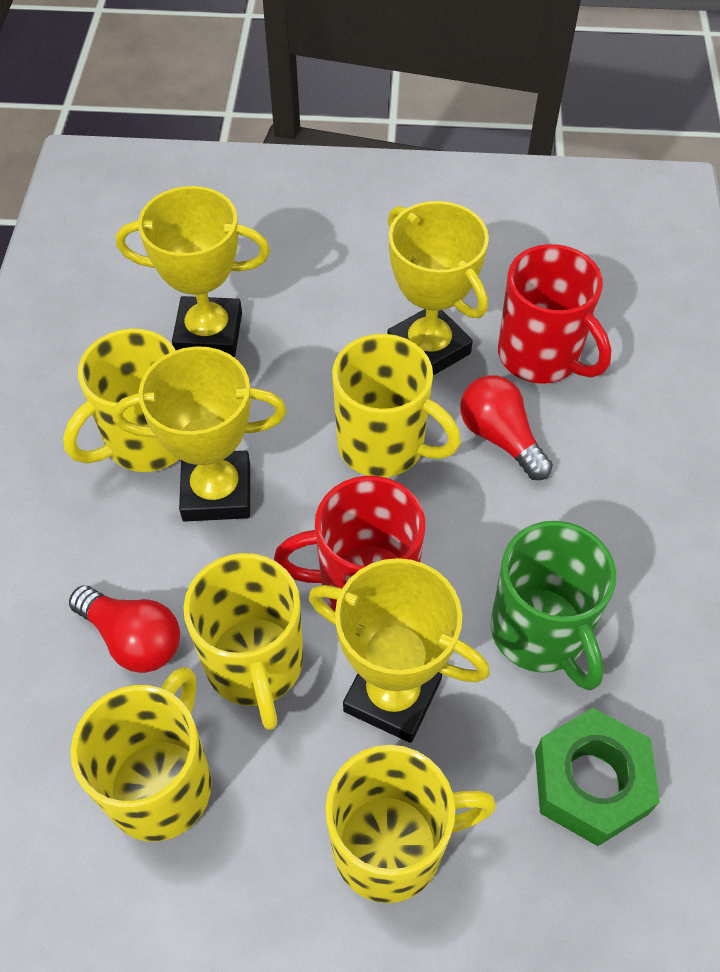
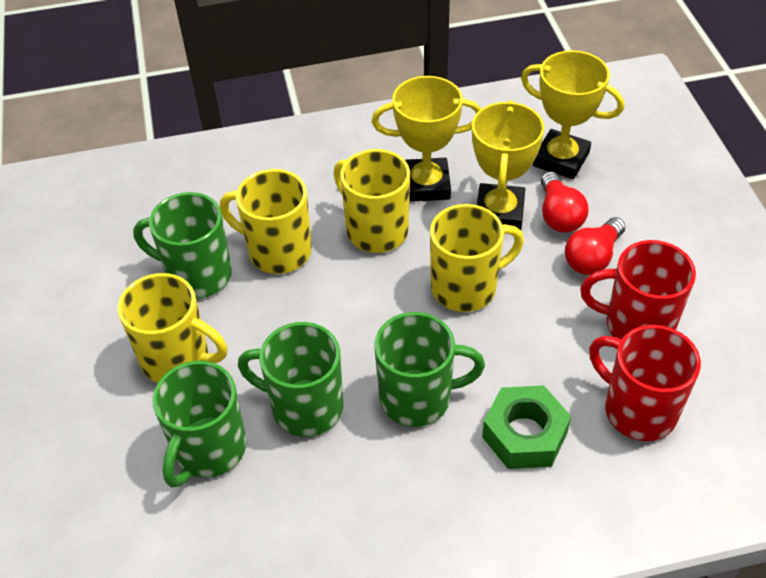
green mug: 1 -> 4
yellow mug: 5 -> 4
yellow trophy: 4 -> 3

